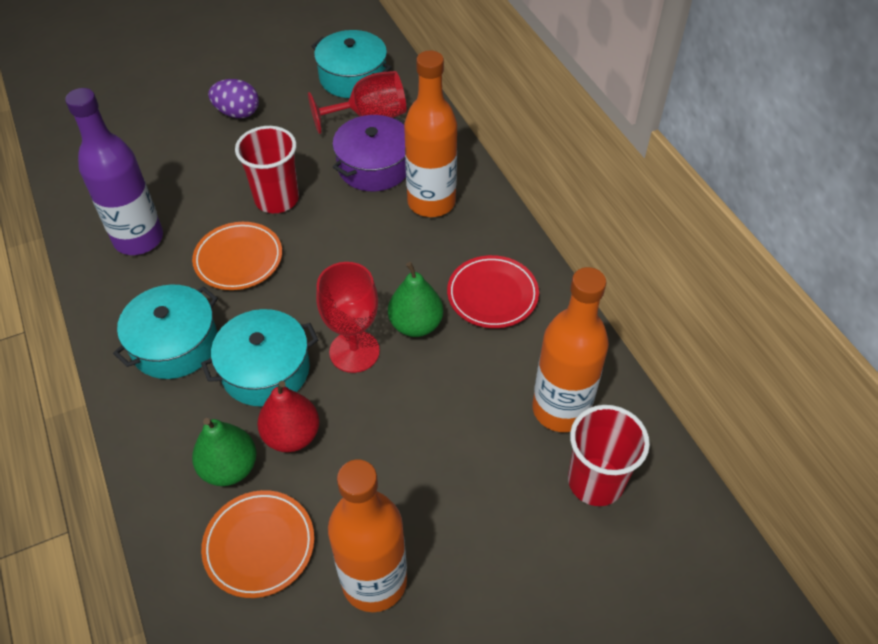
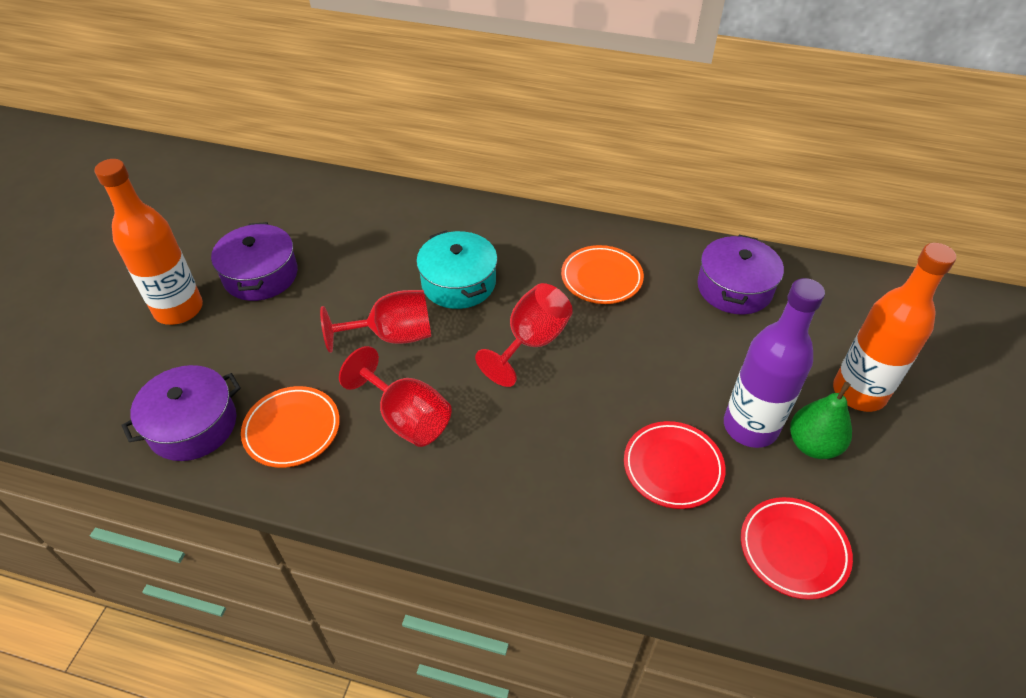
green pear: 2 -> 1
orange bottle: 3 -> 2
purple egg: 1 -> 0
purple pot: 1 -> 3
red cup: 2 -> 0
red goblet: 2 -> 3
red pear: 1 -> 0
red plate: 1 -> 2
turquoise pot: 3 -> 1

